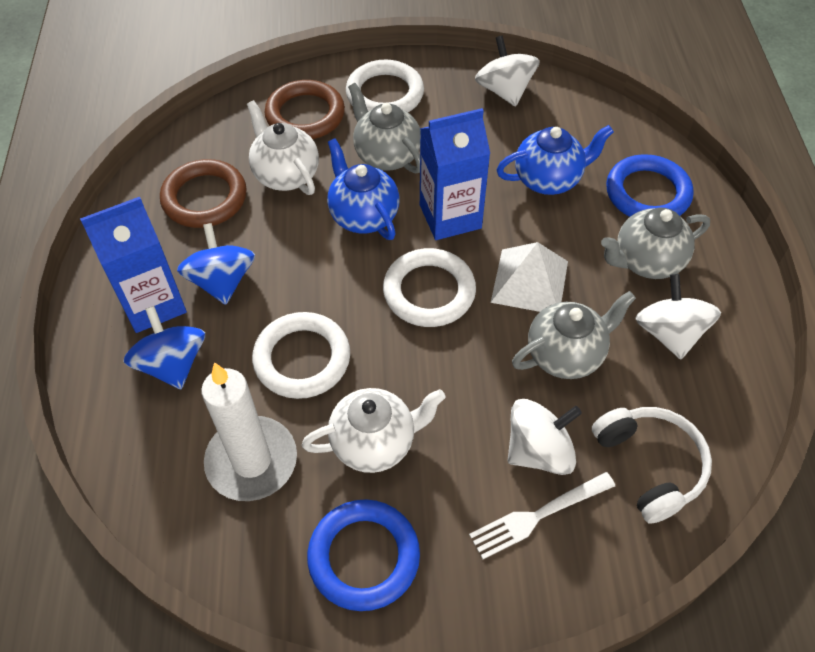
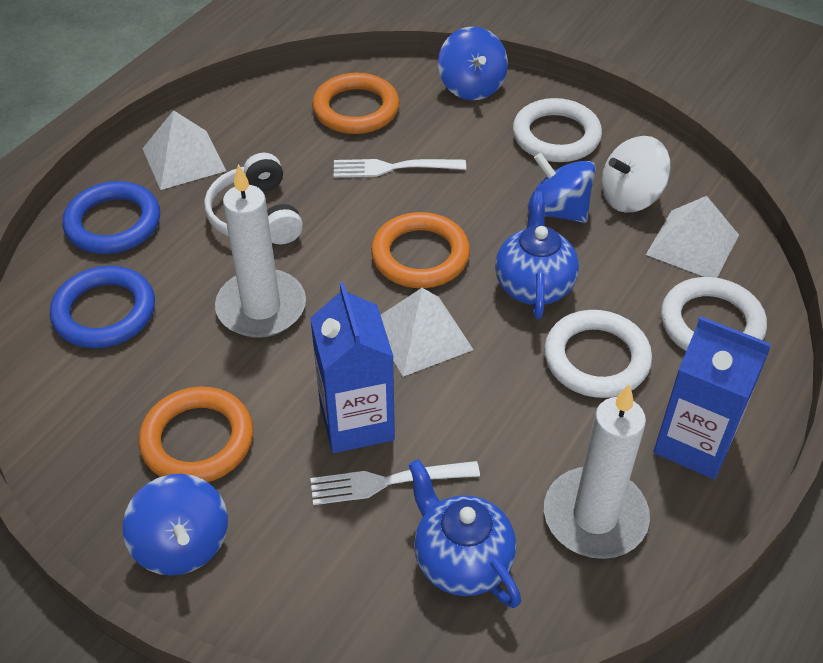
blue spinning top: 2 -> 3
brown ring: 2 -> 0
grey teapot: 3 -> 0
orange ring: 0 -> 3
white candle: 1 -> 2
white fork: 1 -> 2
white pyramid: 1 -> 3
white spinning top: 3 -> 1
white teapot: 2 -> 0

